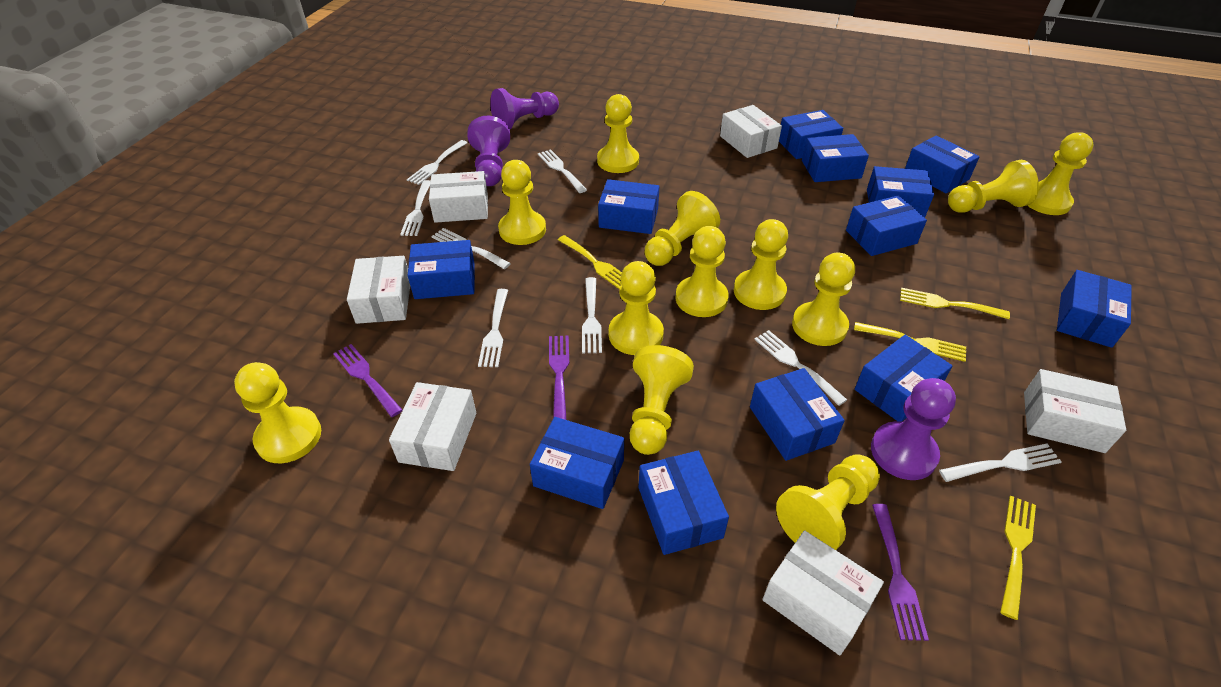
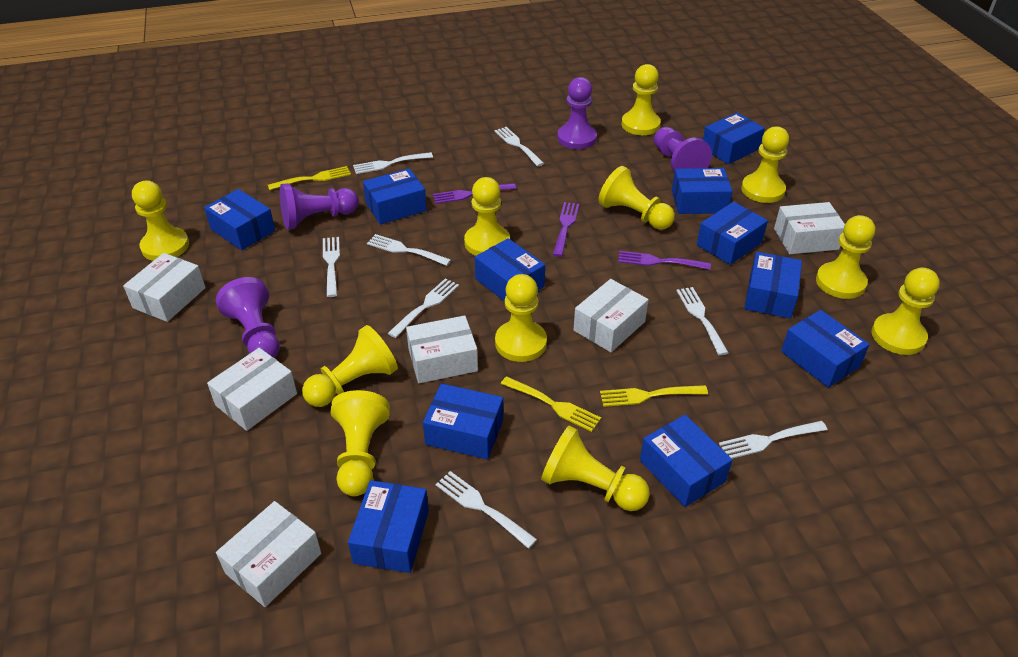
blue box: 12 -> 11
purple pawn: 3 -> 4
yellow fork: 4 -> 3
yellow pawn: 12 -> 11

